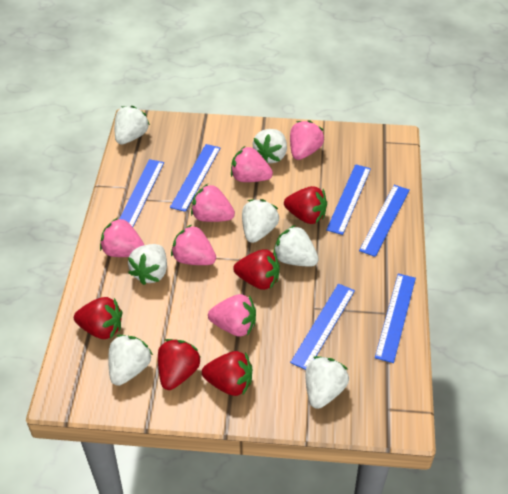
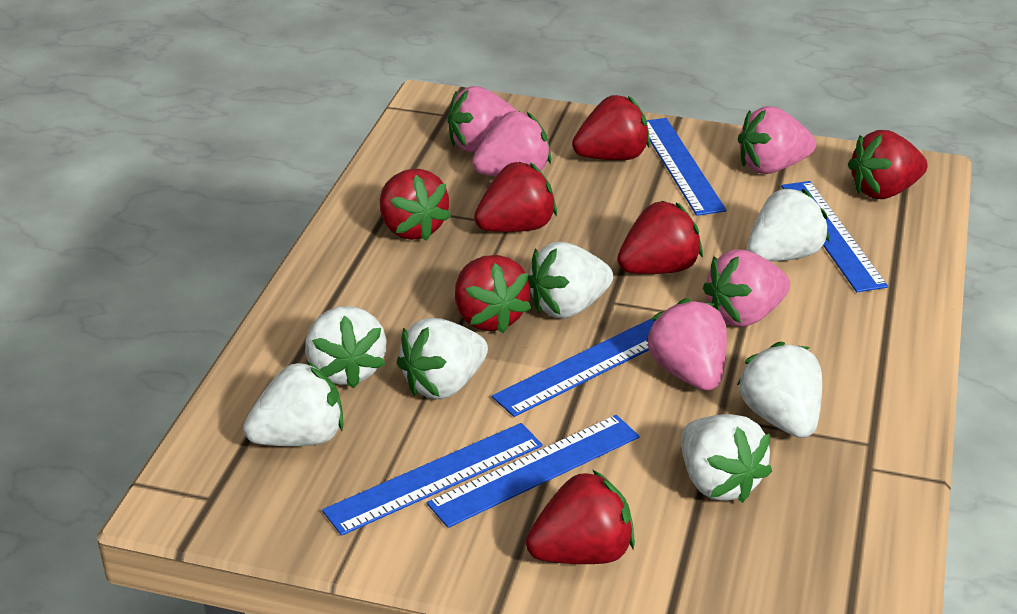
blue ruler: 6 -> 5
pink strawberry: 6 -> 5
red strawberry: 5 -> 7

